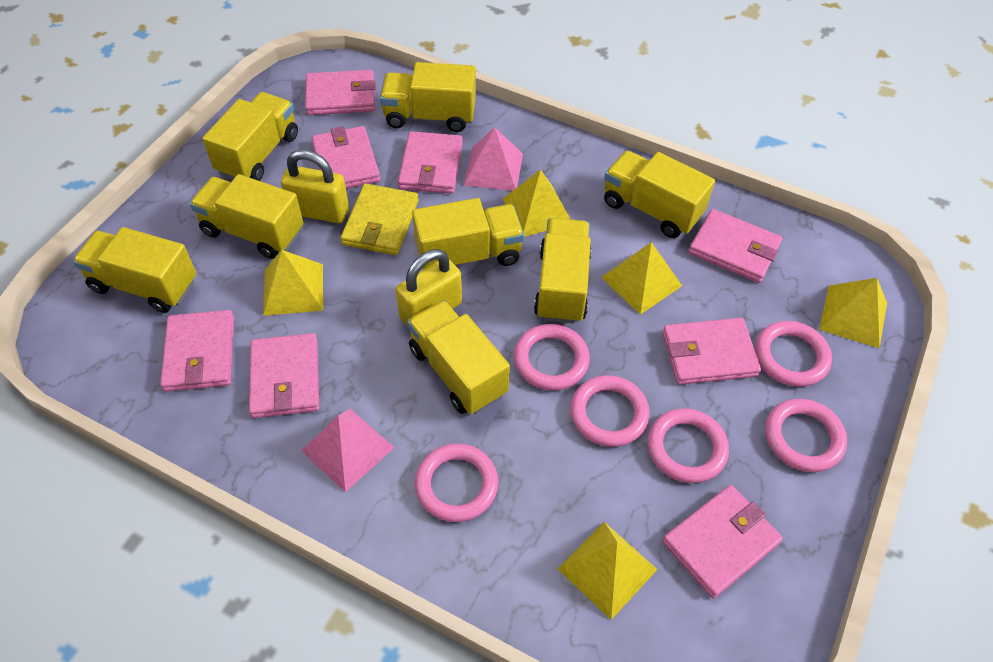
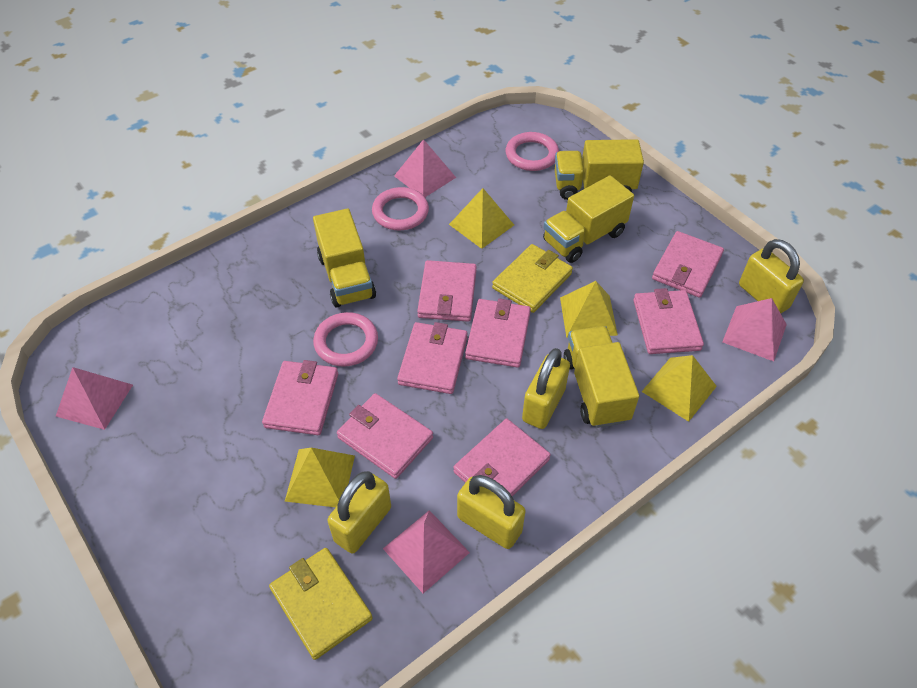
pink pyramid: 2 -> 4
pink ring: 6 -> 3
yellow padlock: 2 -> 4
yellow pyramid: 5 -> 4
yellow truck: 8 -> 4
yellow wallet: 1 -> 2

